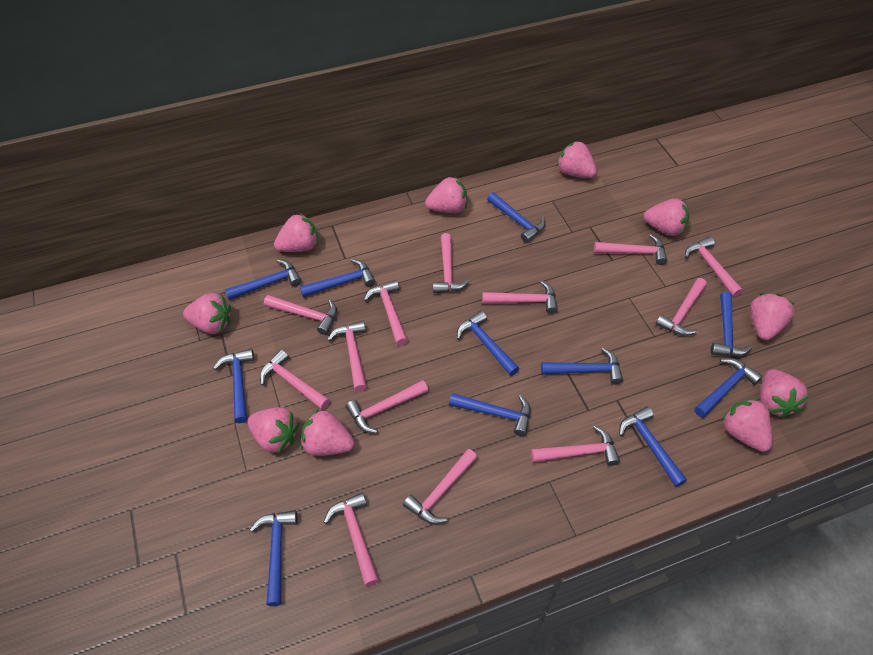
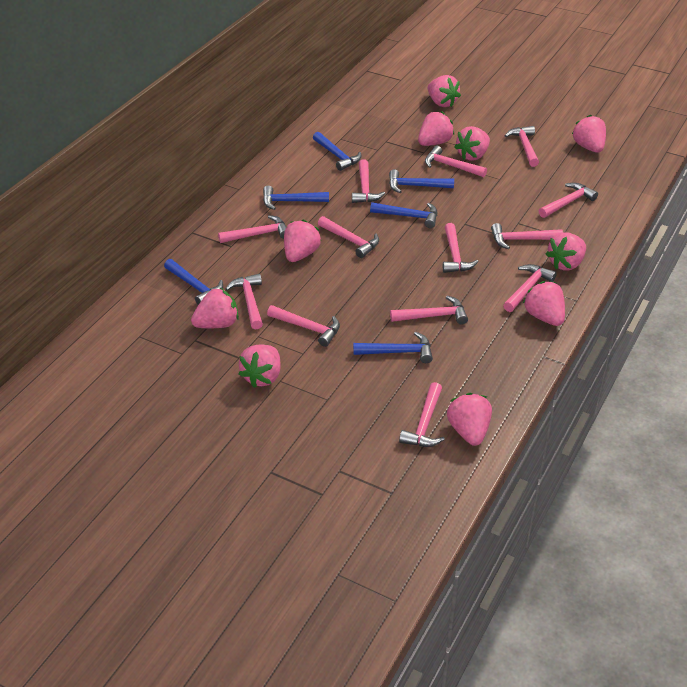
blue hammer: 11 -> 6

